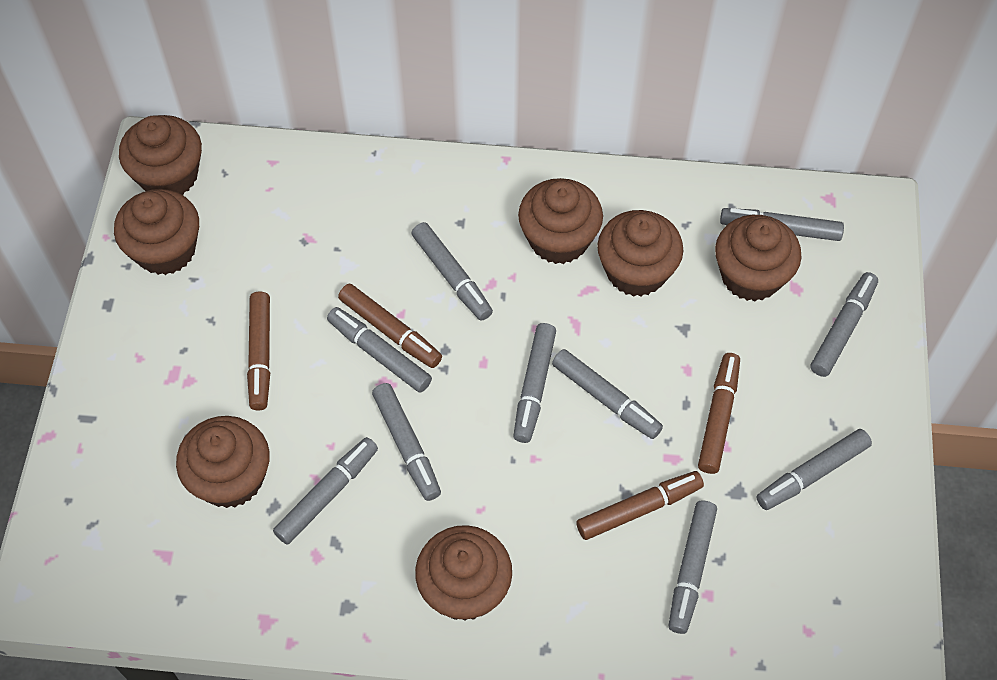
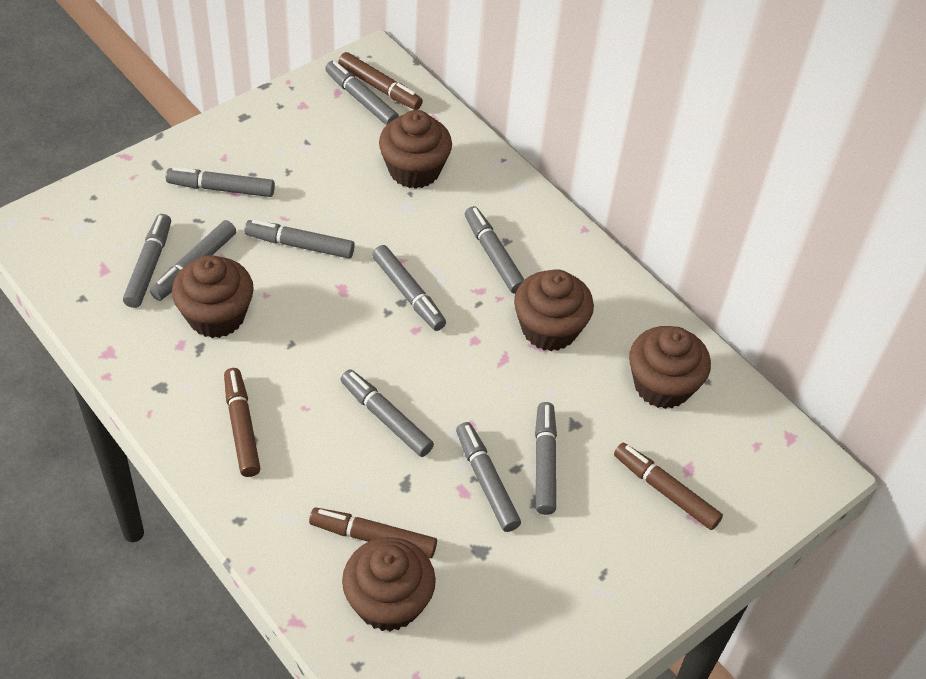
brown cupcake: 7 -> 5

